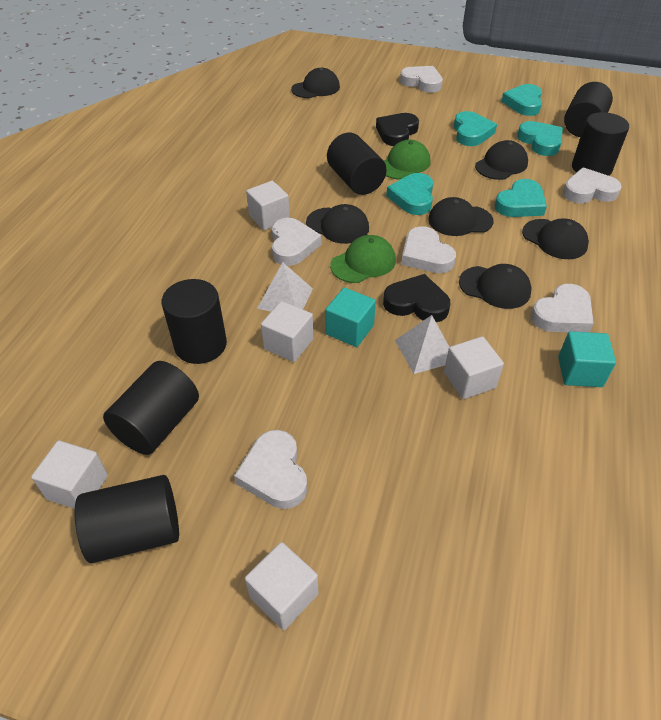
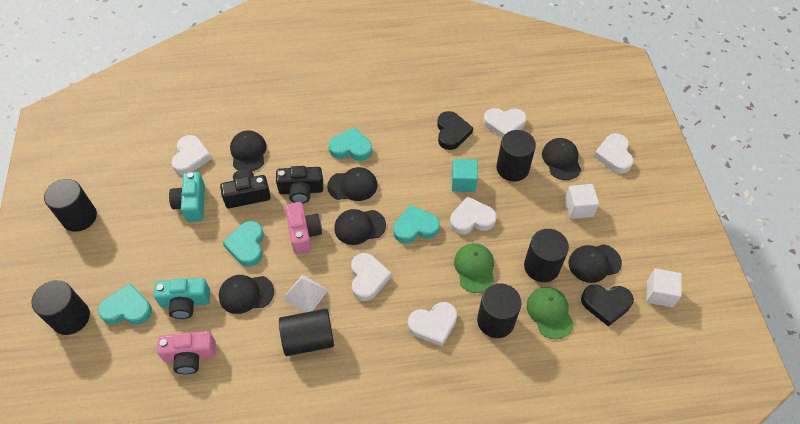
black camera: 0 -> 2
pink camera: 0 -> 2
turquoise camera: 0 -> 2
turquoise cube: 2 -> 1
turquoise heart: 5 -> 4
white cube: 5 -> 2
white pyramid: 2 -> 1

